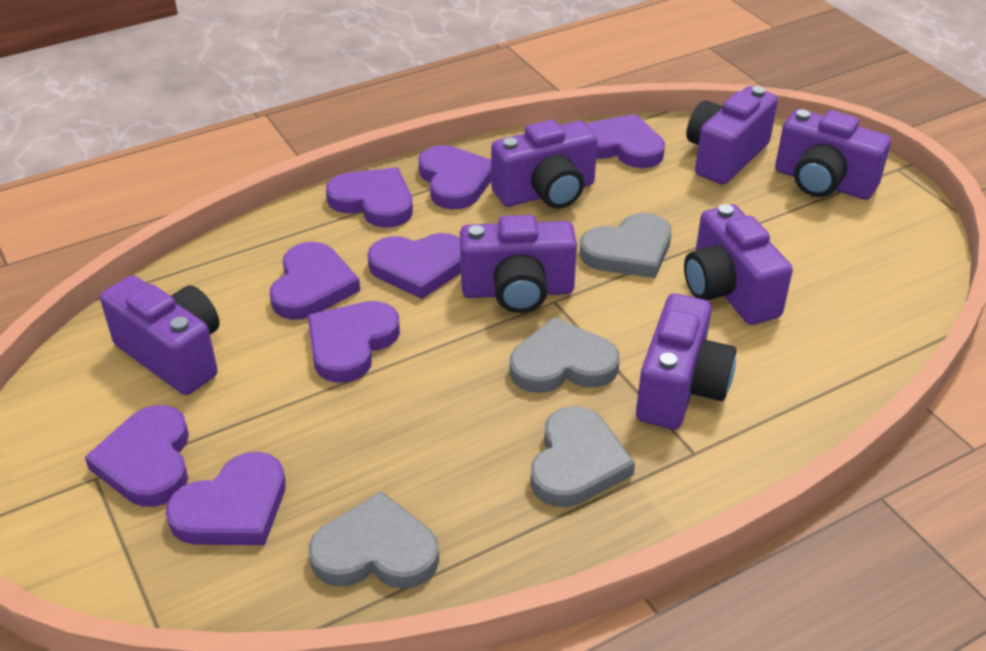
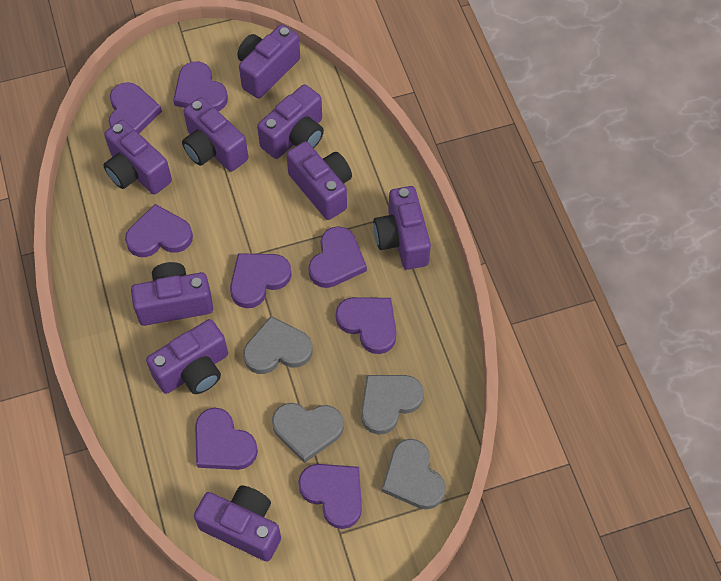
purple camera: 7 -> 9

